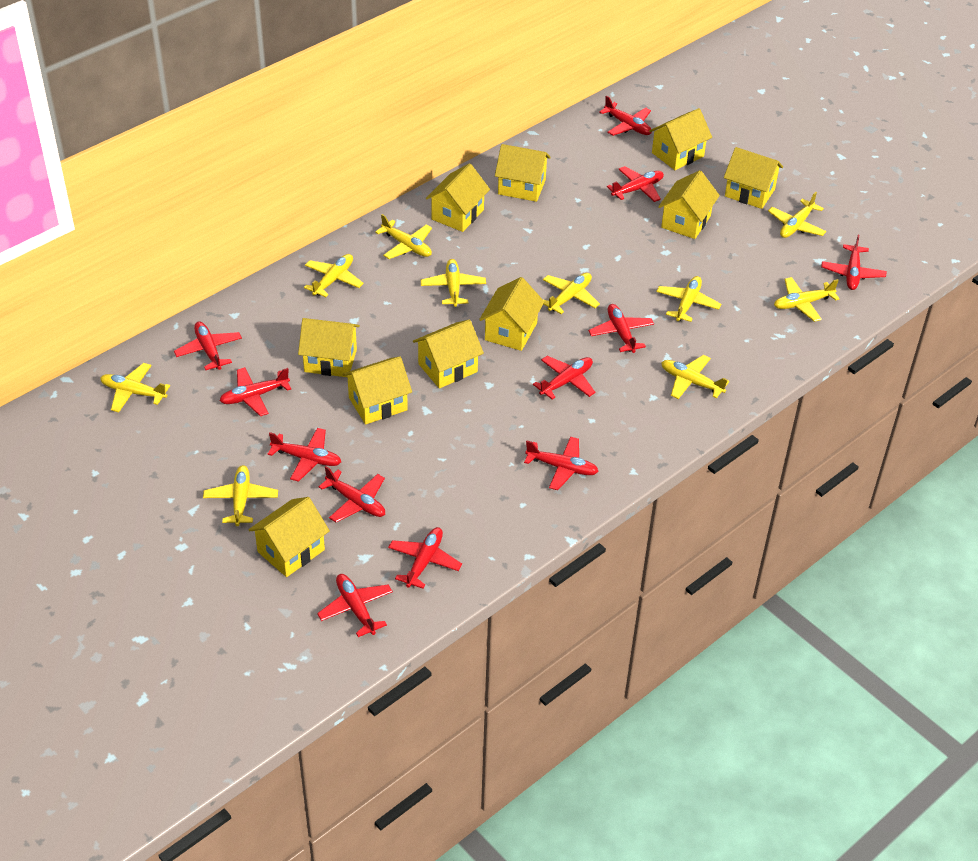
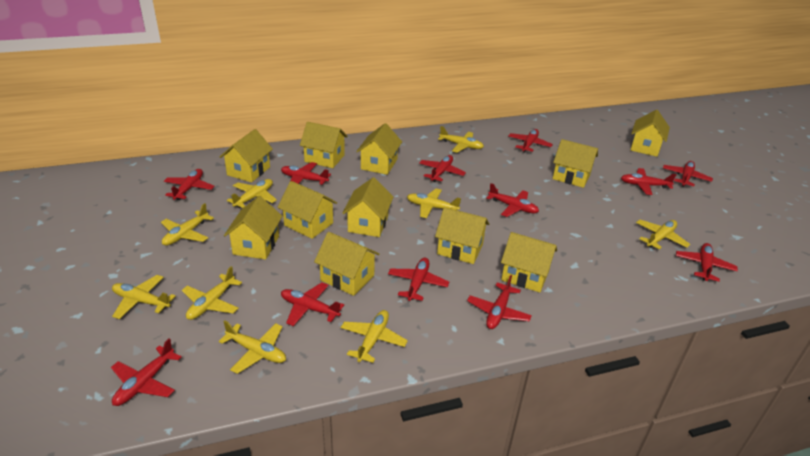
yellow house: 10 -> 11
yellow plane: 10 -> 9

